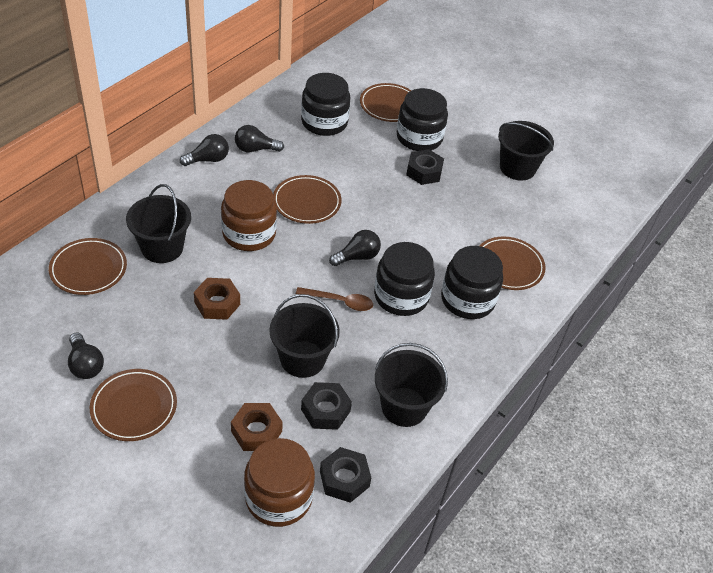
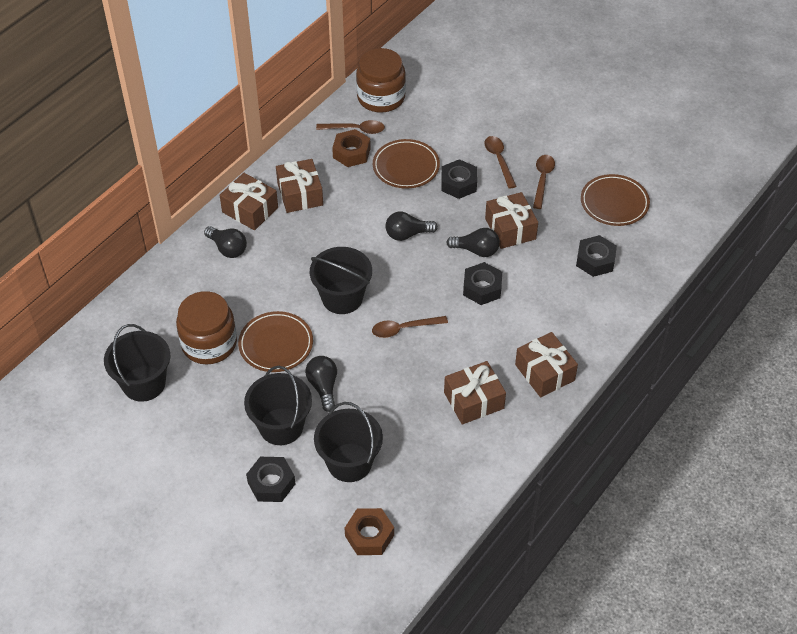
black jar: 4 -> 0
black nut: 3 -> 4
brown gift: 0 -> 5
brown plate: 5 -> 3
brown spoon: 1 -> 4

